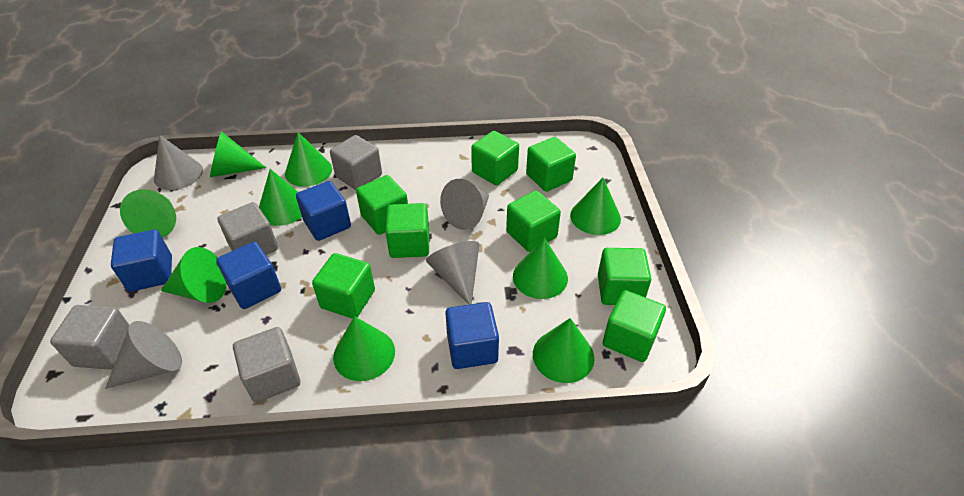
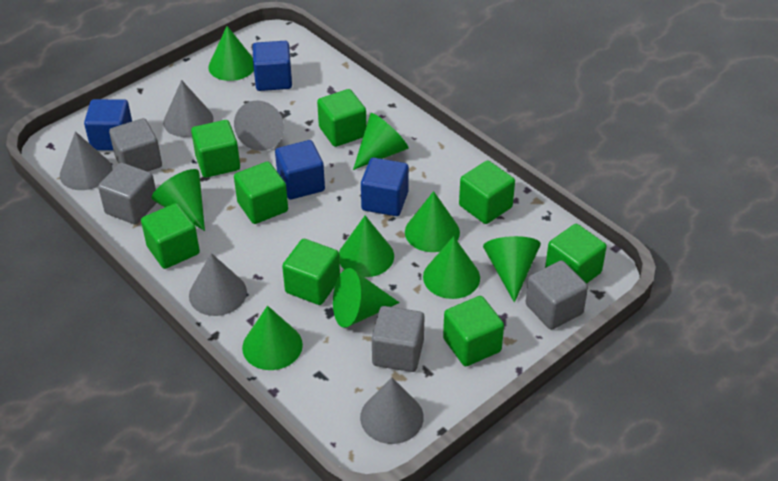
grey cone: 4 -> 5

